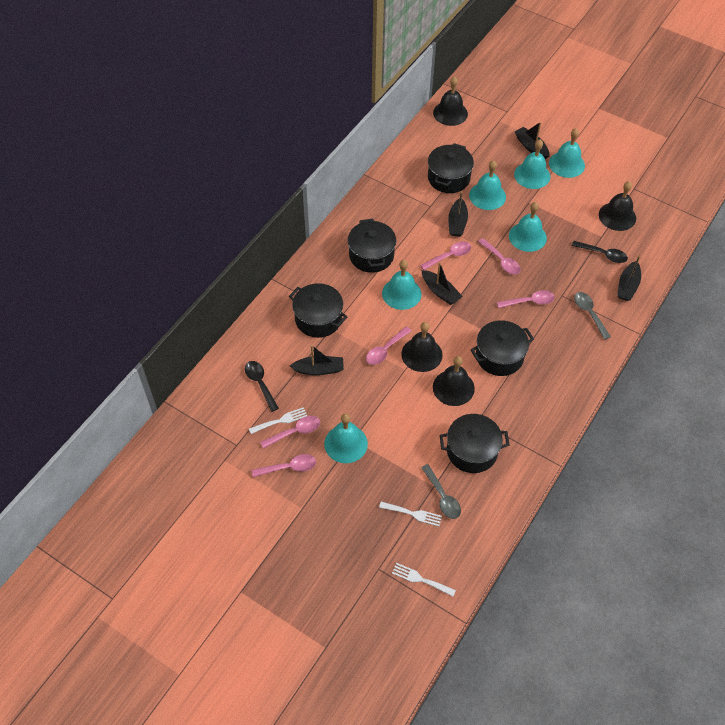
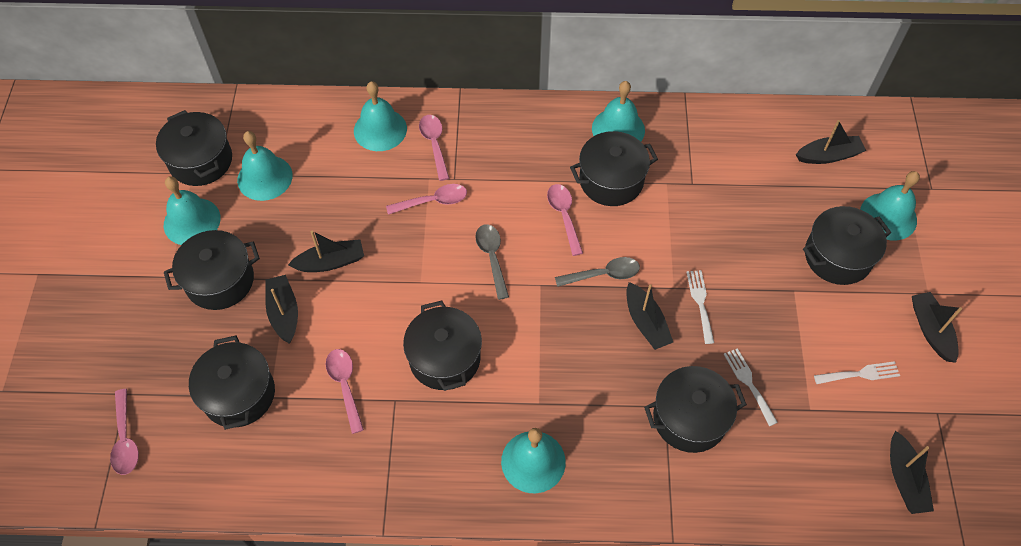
black bell: 4 -> 0
black boat: 5 -> 6
black pot: 5 -> 7
black spoon: 2 -> 0
pink spoon: 6 -> 5

